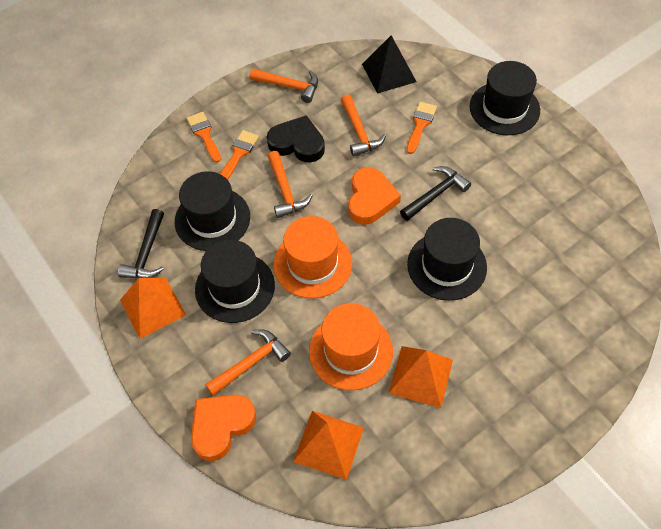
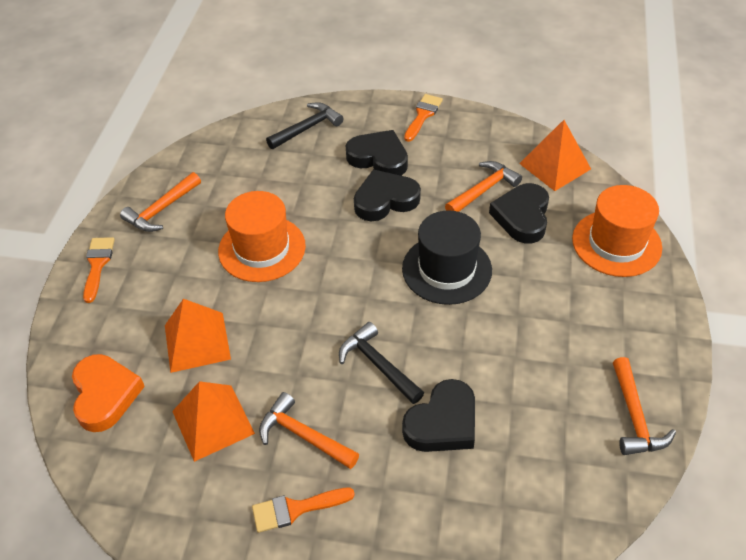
black hat: 4 -> 1
black heart: 1 -> 4
black pyramid: 1 -> 0
orange heart: 2 -> 1

